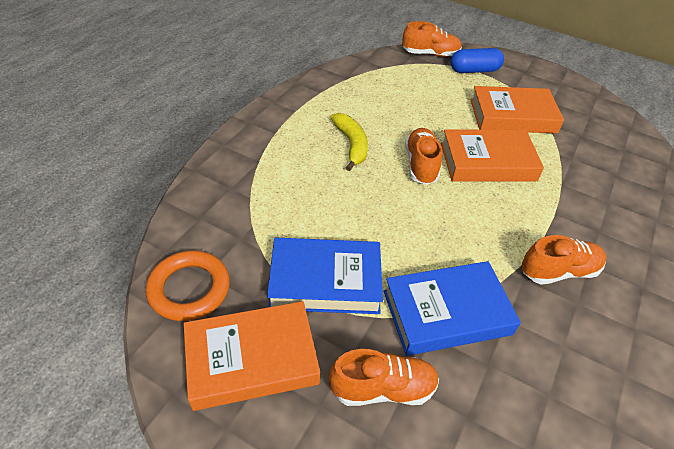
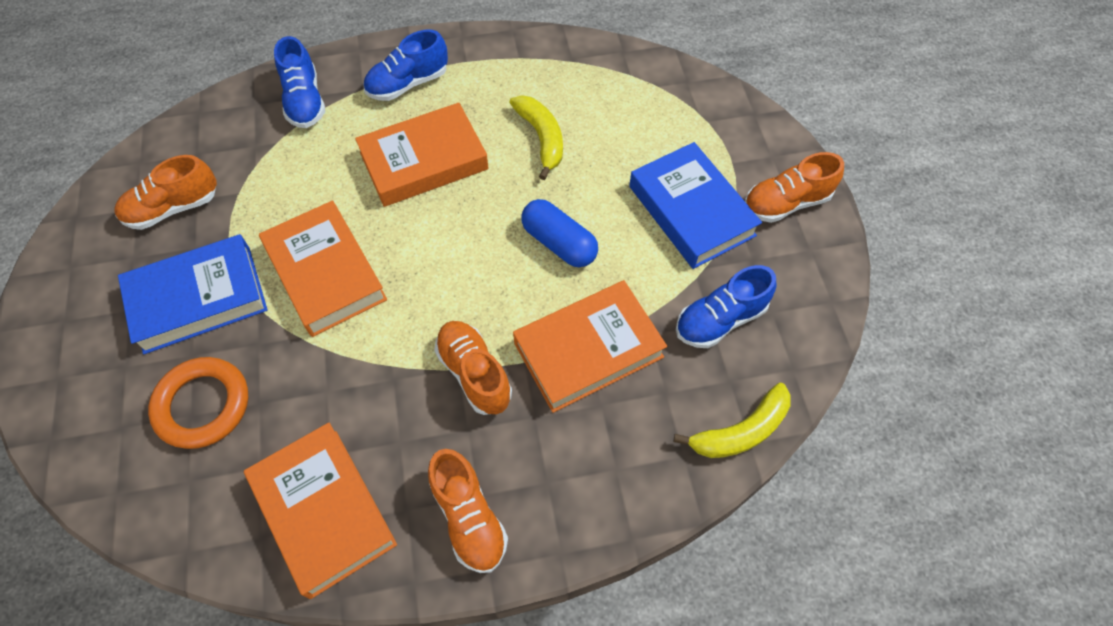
blue shoe: 0 -> 3
orange book: 3 -> 4
yellow banana: 1 -> 2

